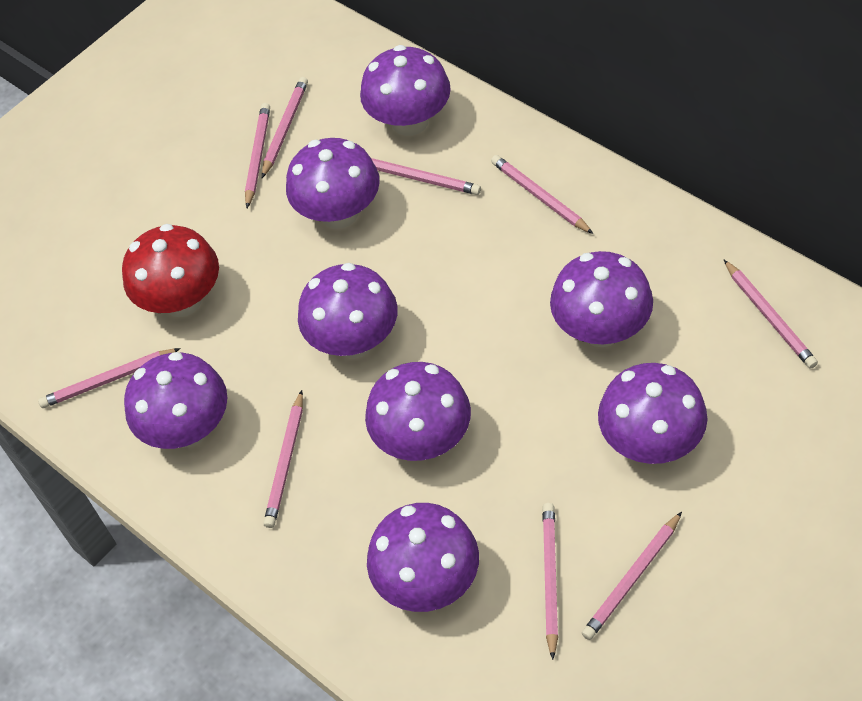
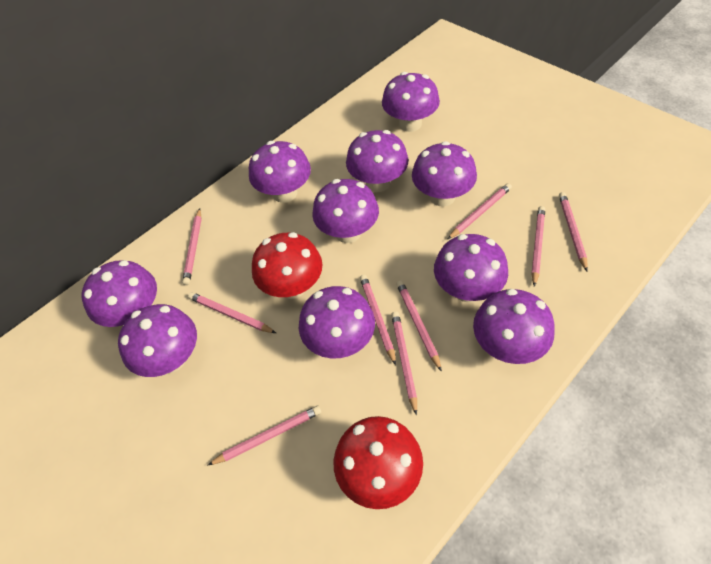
purple mushroom: 8 -> 10
red mushroom: 1 -> 2

